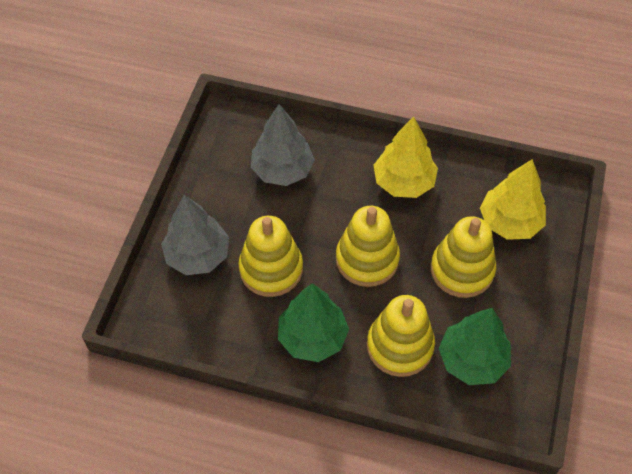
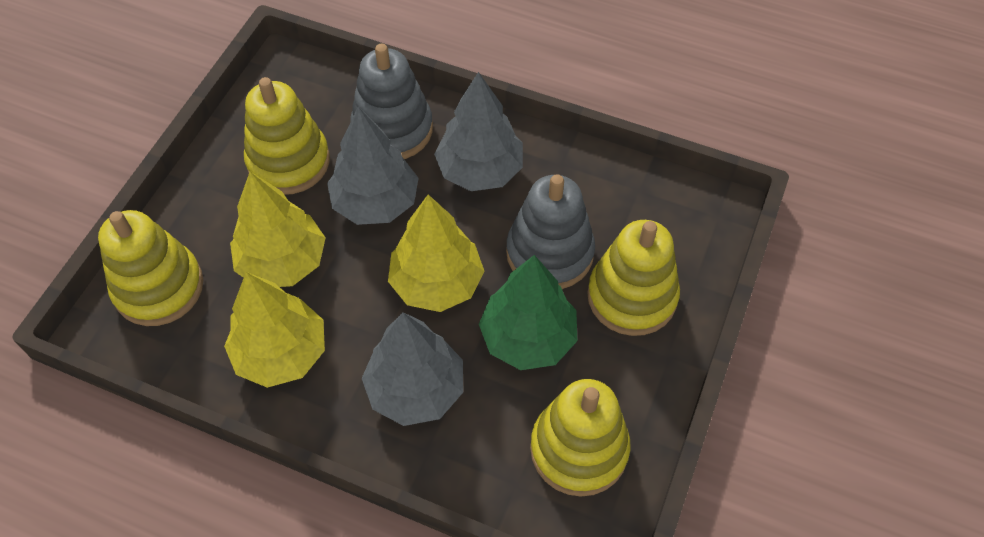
green tree: 2 -> 1
grey stacking toy: 0 -> 2
grey tree: 2 -> 3
yellow tree: 2 -> 3

